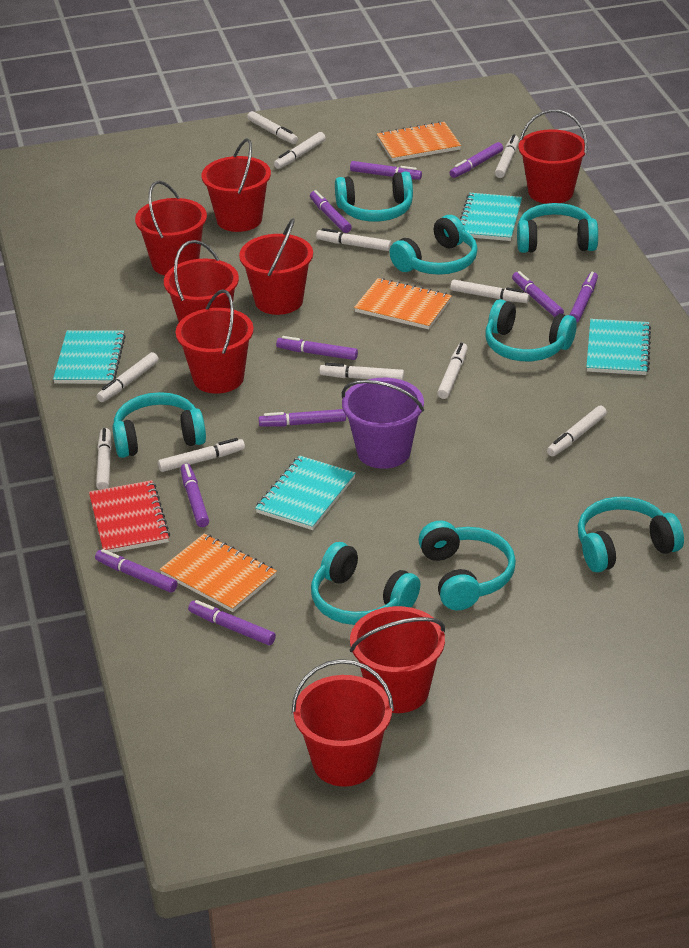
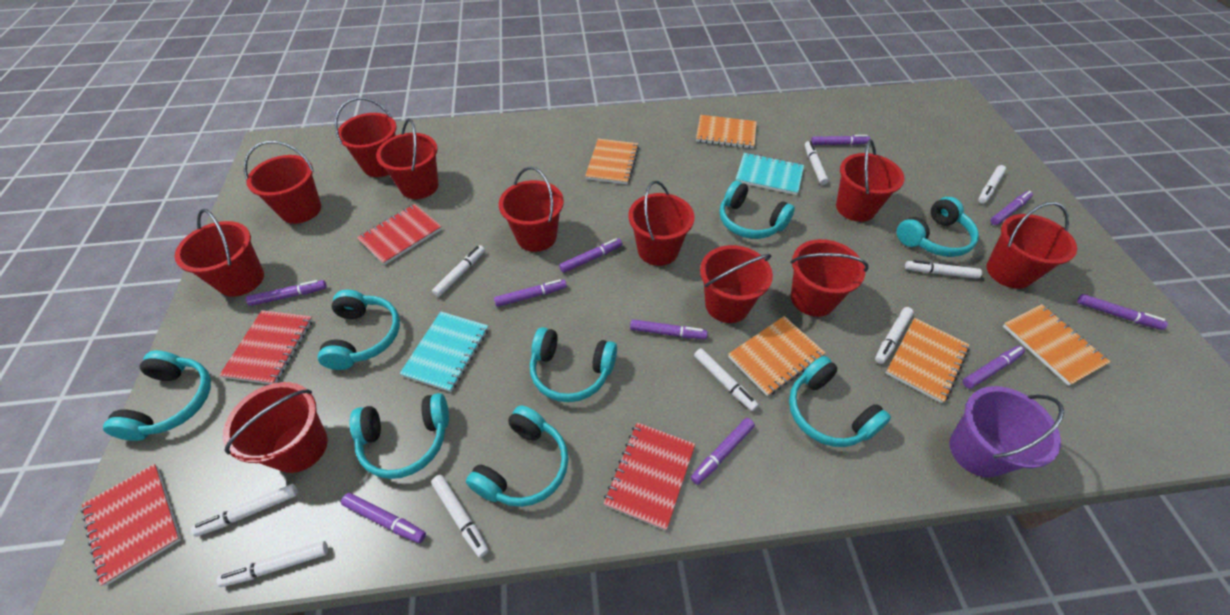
orange notebook: 3 -> 5
red bucket: 8 -> 11
red notebook: 1 -> 4
turquoise notebook: 4 -> 2
white marker: 11 -> 9

